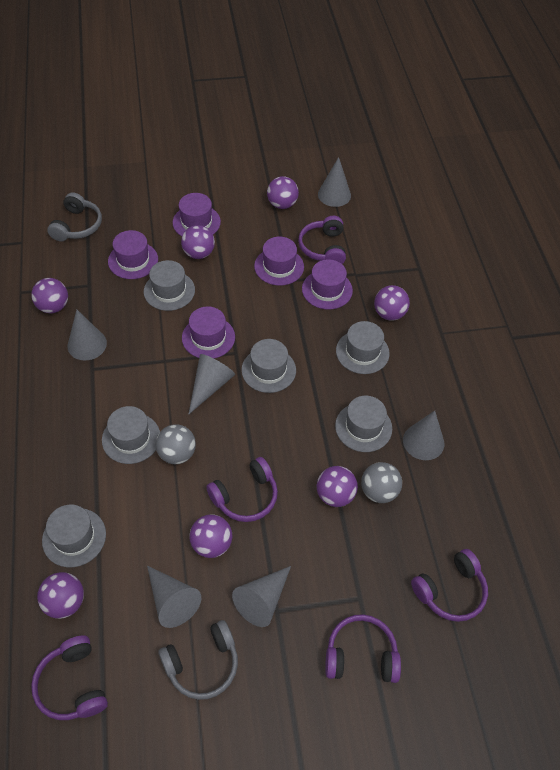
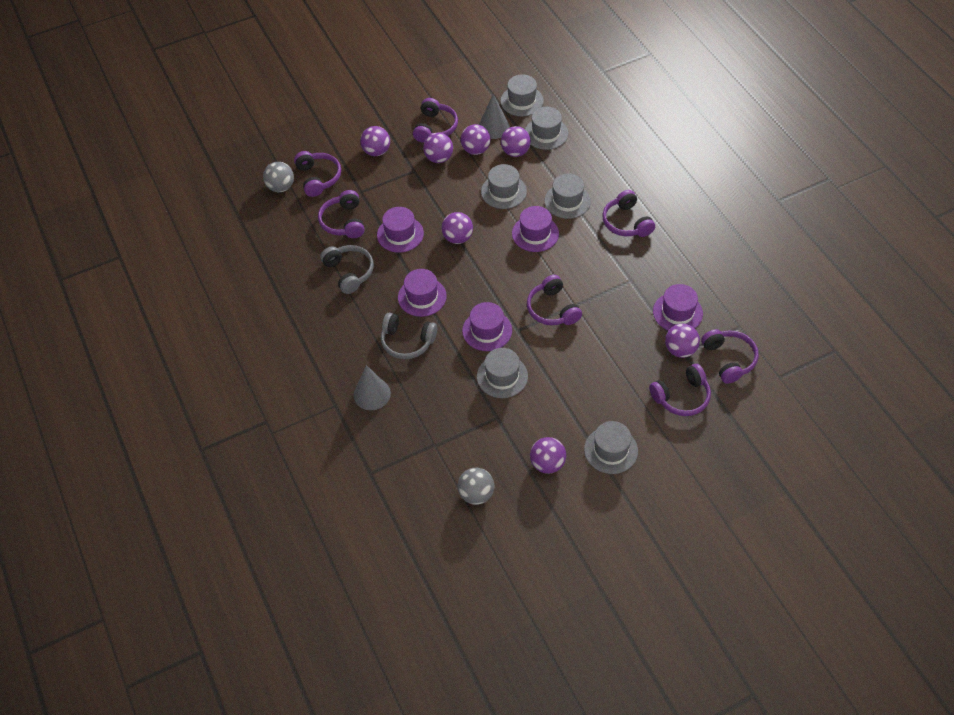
grey cone: 6 -> 2
purple headphones: 5 -> 7

